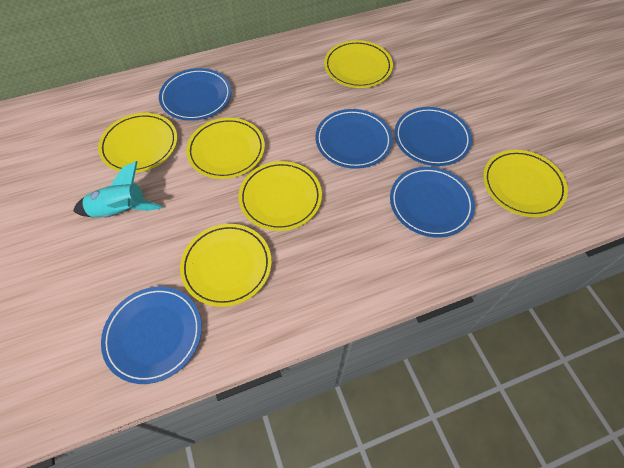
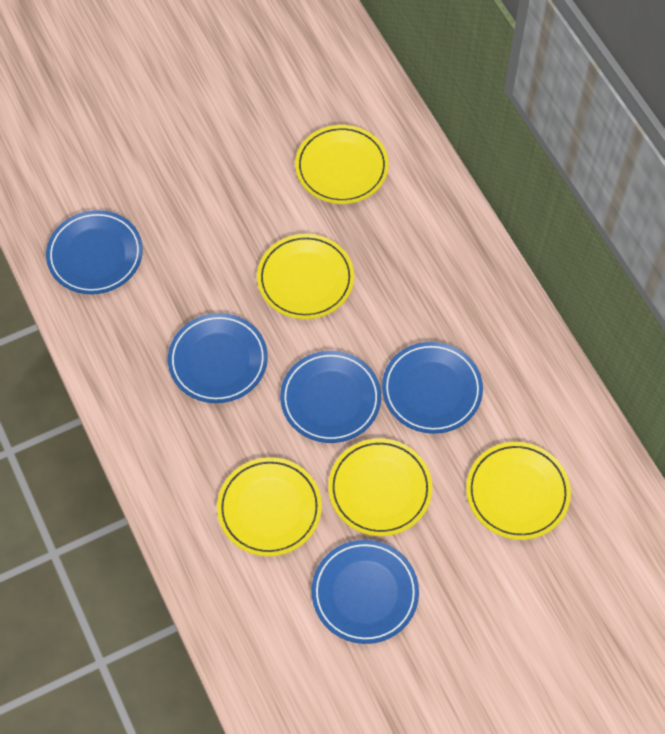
turquoise rocket: 1 -> 0
yellow plate: 6 -> 5

